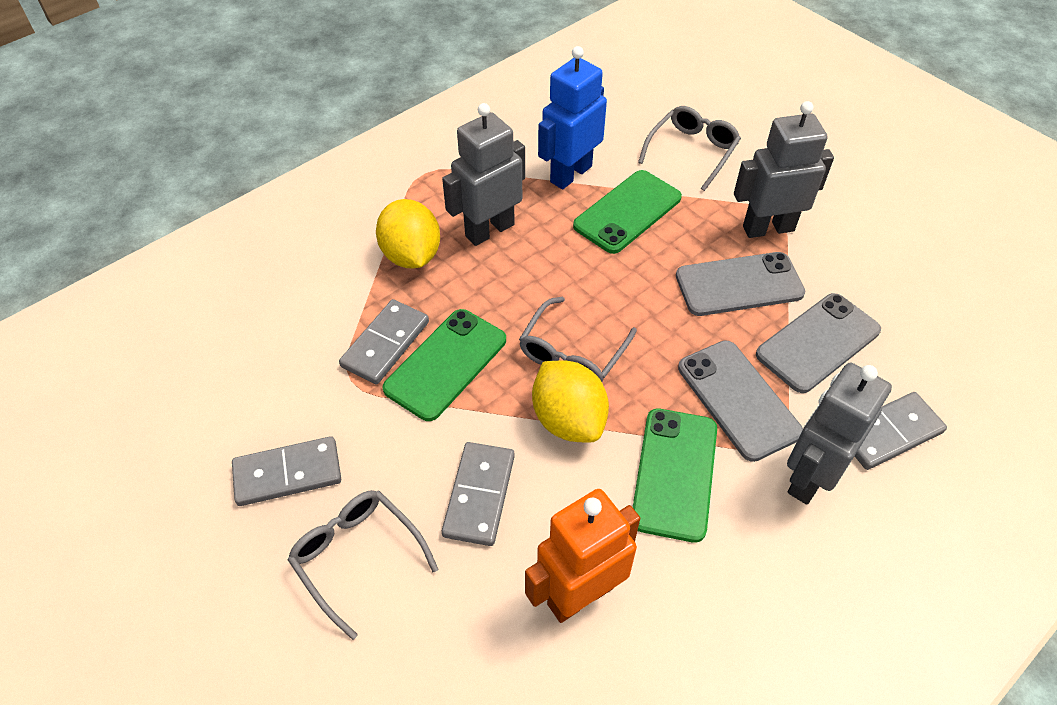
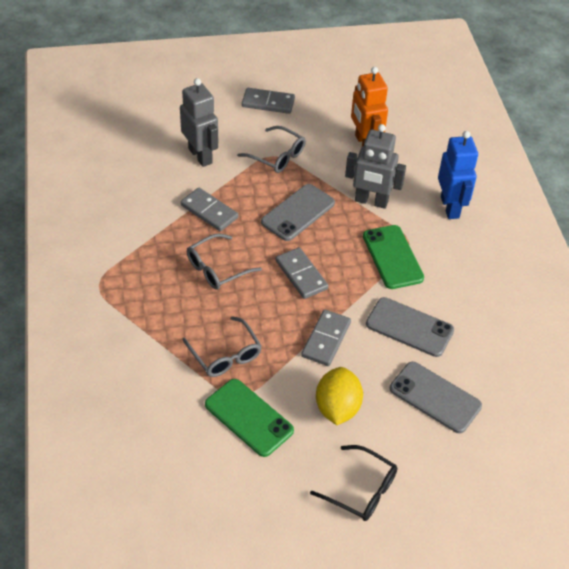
black glasses: 0 -> 1
green phone: 3 -> 2
grey robot: 3 -> 2
yellow lemon: 2 -> 1

